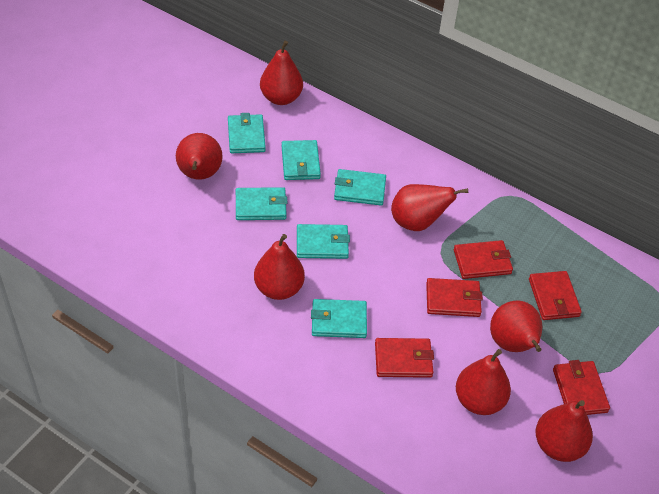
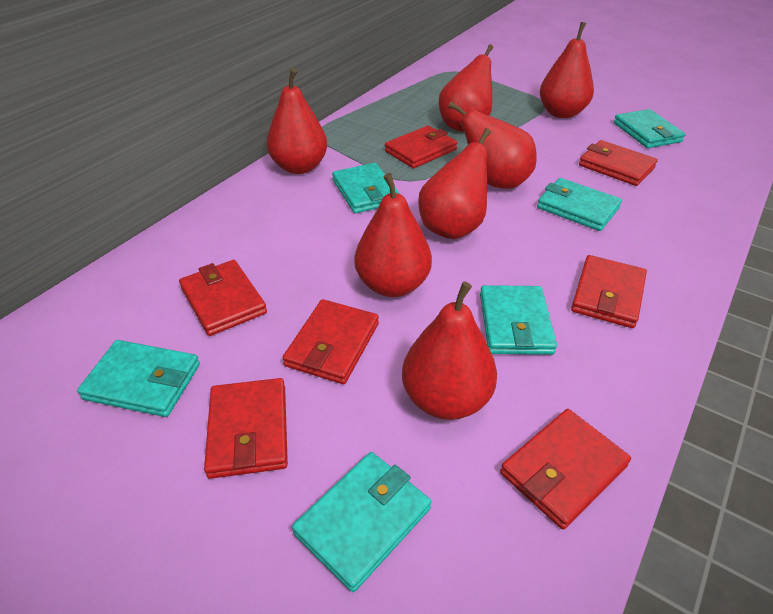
red wallet: 5 -> 7

